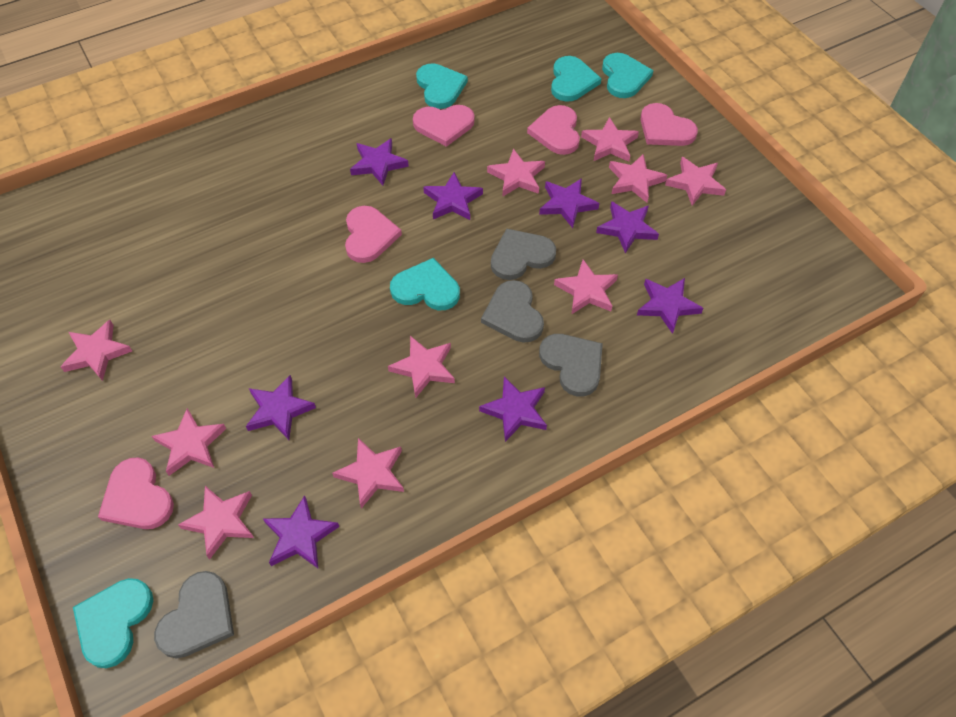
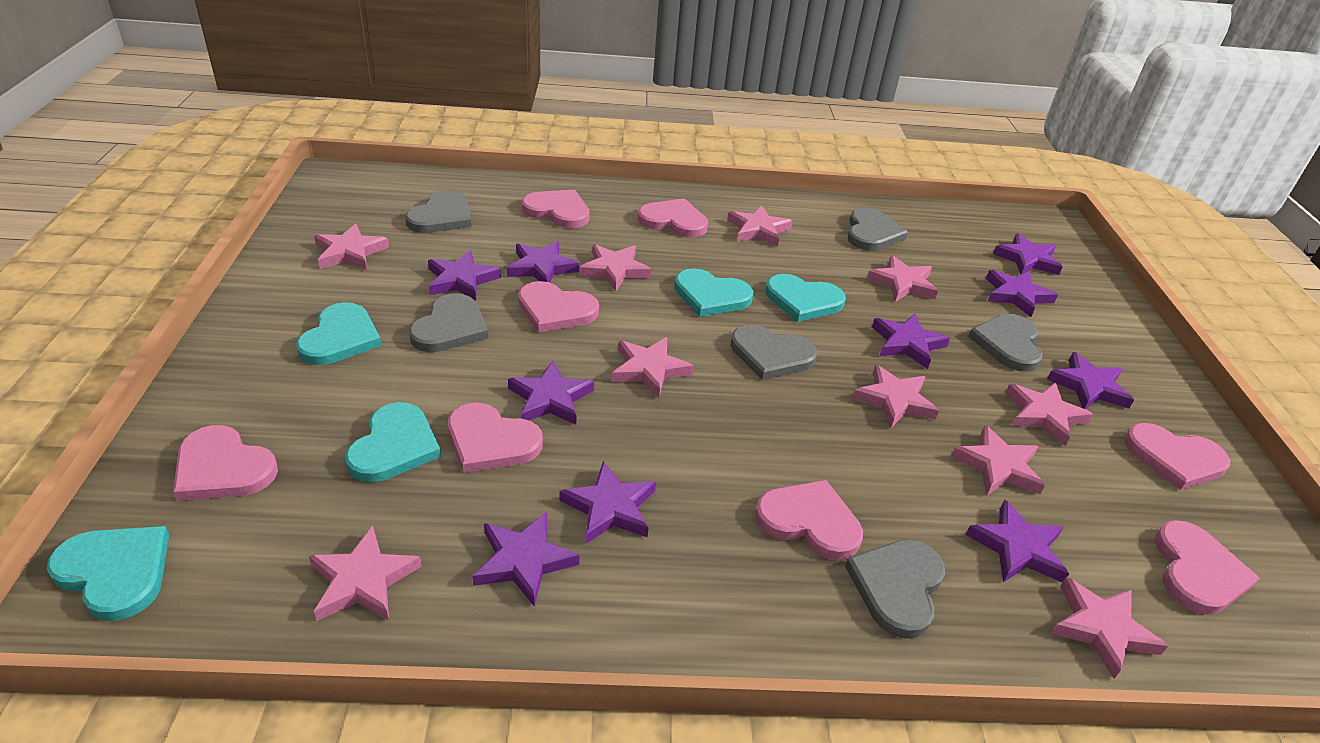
grey heart: 4 -> 6
pink heart: 5 -> 8
purple star: 8 -> 10

